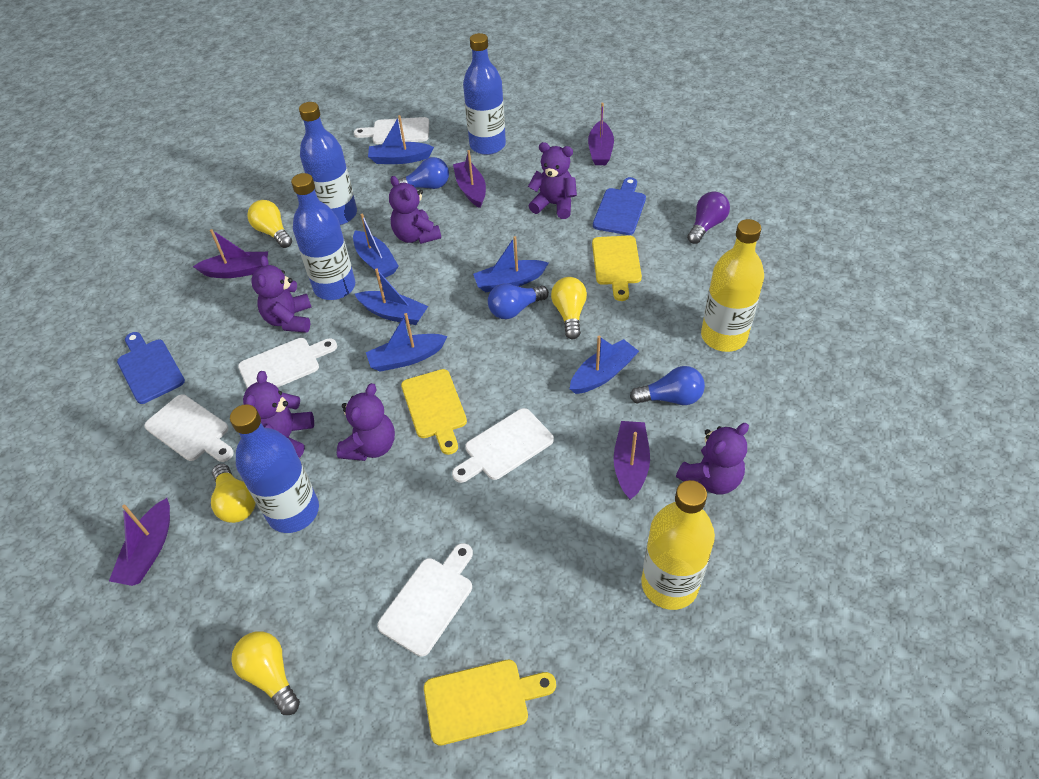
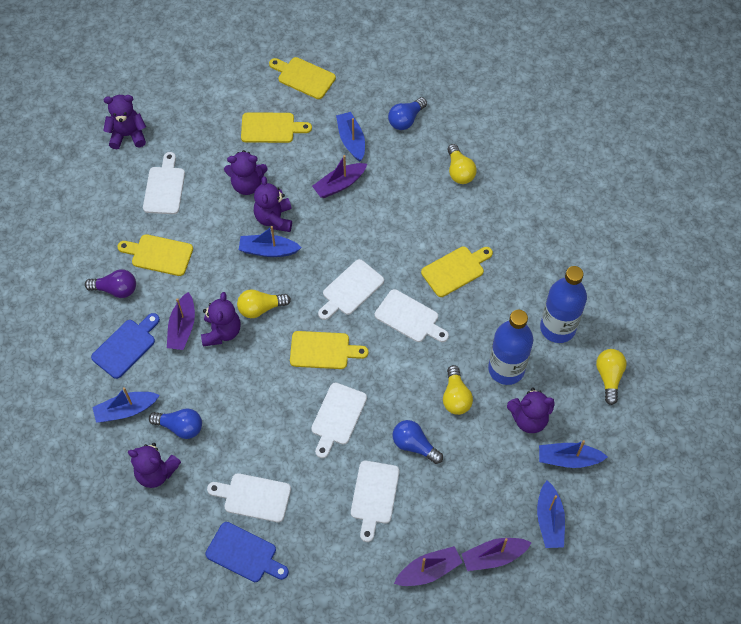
blue boat: 6 -> 5
blue bottle: 4 -> 2
purple boat: 5 -> 4
white cutting board: 5 -> 6
yellow bottle: 2 -> 0
yellow cutting board: 3 -> 5

